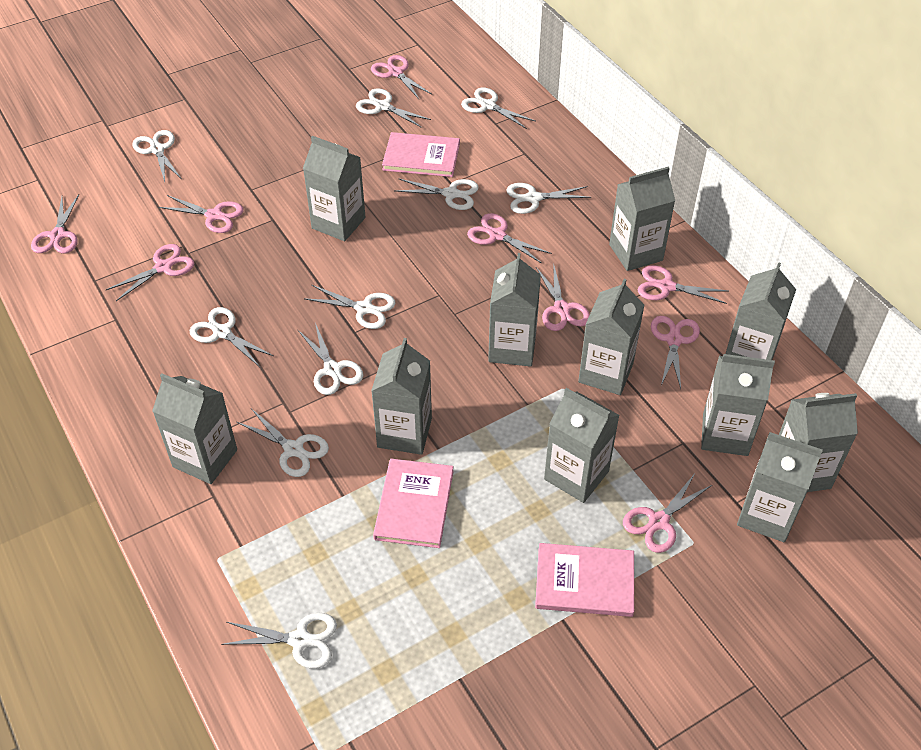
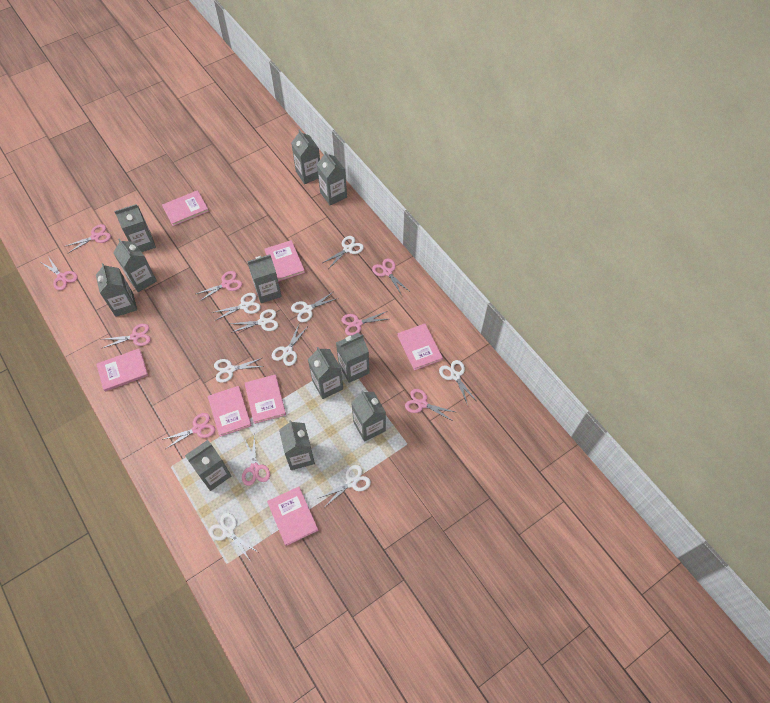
pink book: 3 -> 7
white scissors: 10 -> 9

